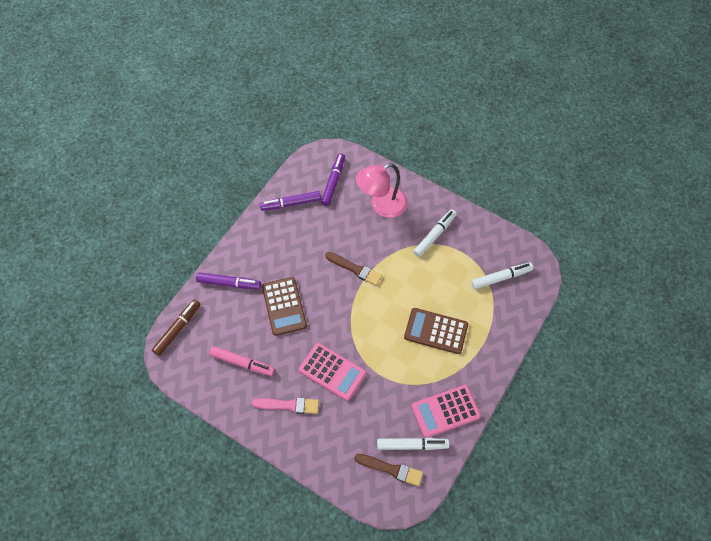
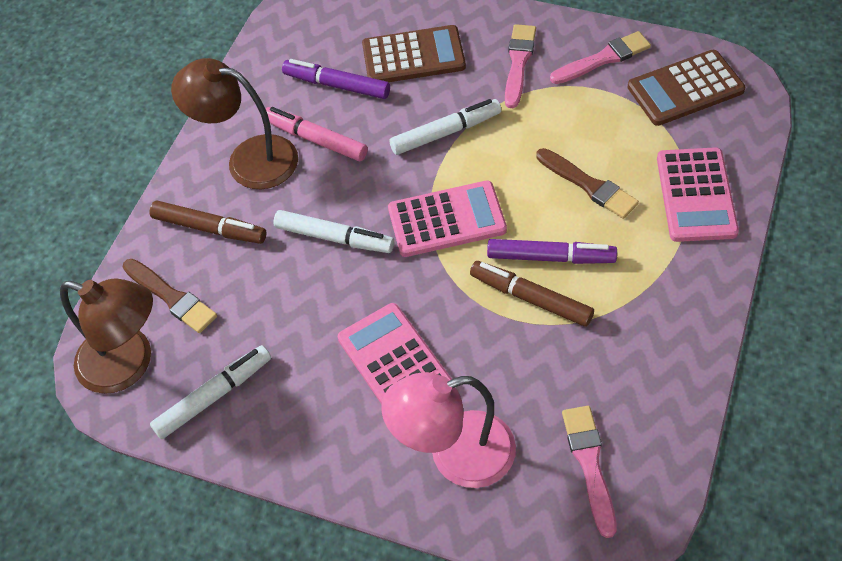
brown lamp: 0 -> 2
brown marker: 1 -> 2
pink brush: 1 -> 3
pink calculator: 2 -> 3
purple marker: 3 -> 2

